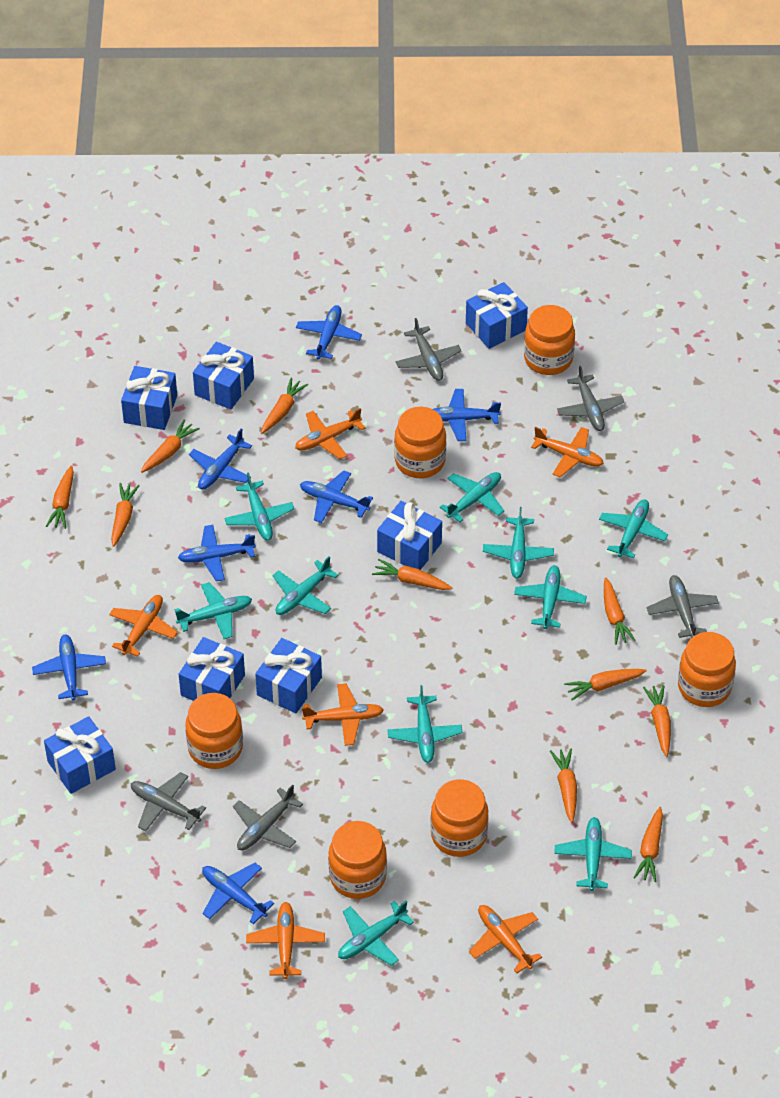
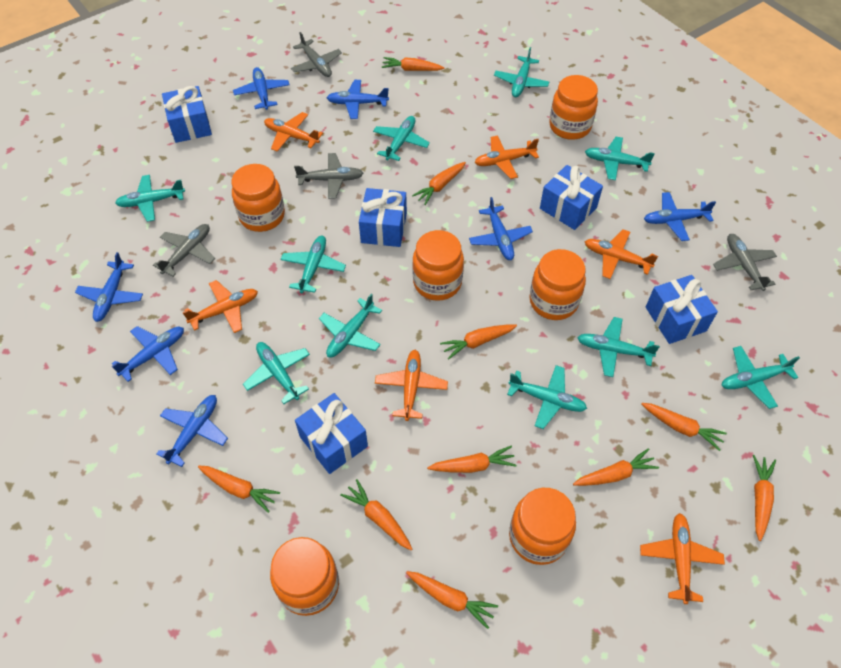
blue gift: 7 -> 5
grey plane: 5 -> 4

